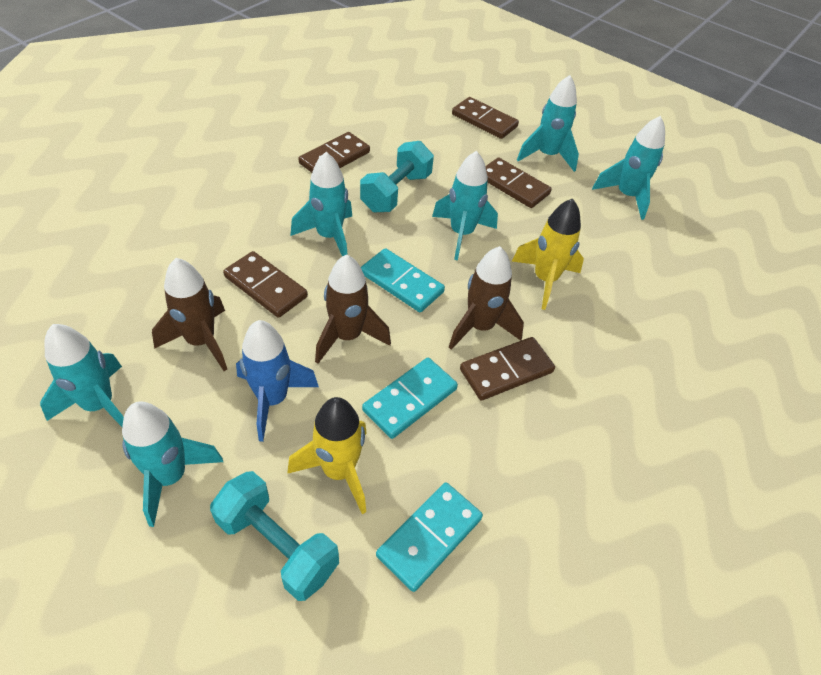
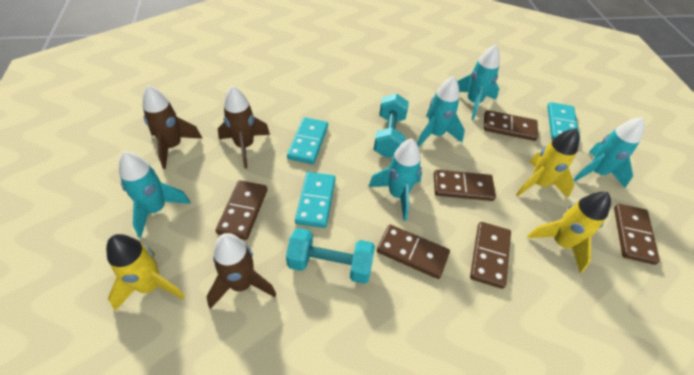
blue rocket: 1 -> 0
brown domino: 5 -> 6
turquoise rocket: 6 -> 5
yellow rocket: 2 -> 3

